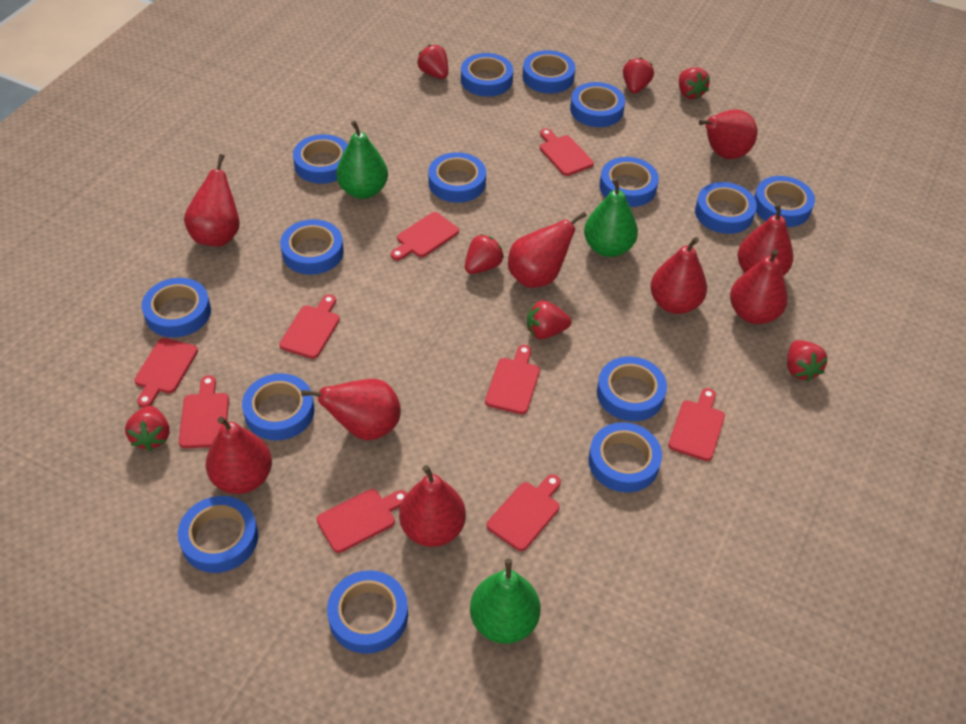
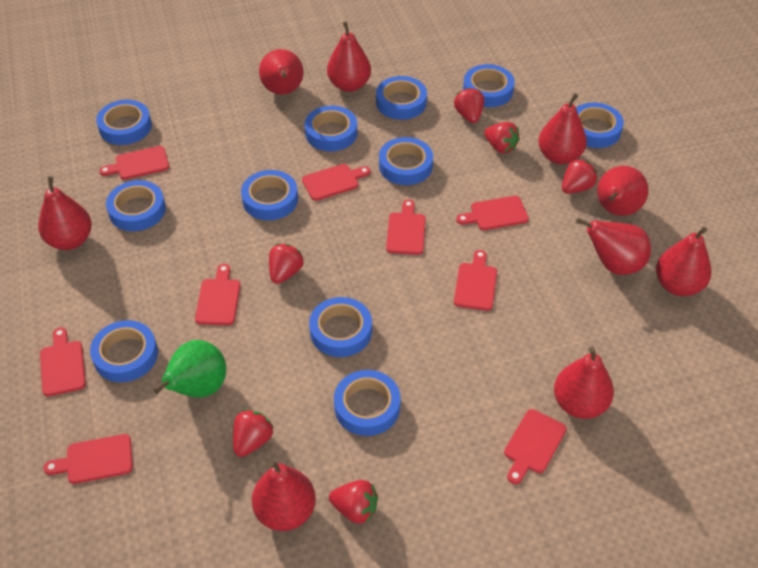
blue tape: 15 -> 11
green pear: 3 -> 1
red strawberry: 7 -> 6

